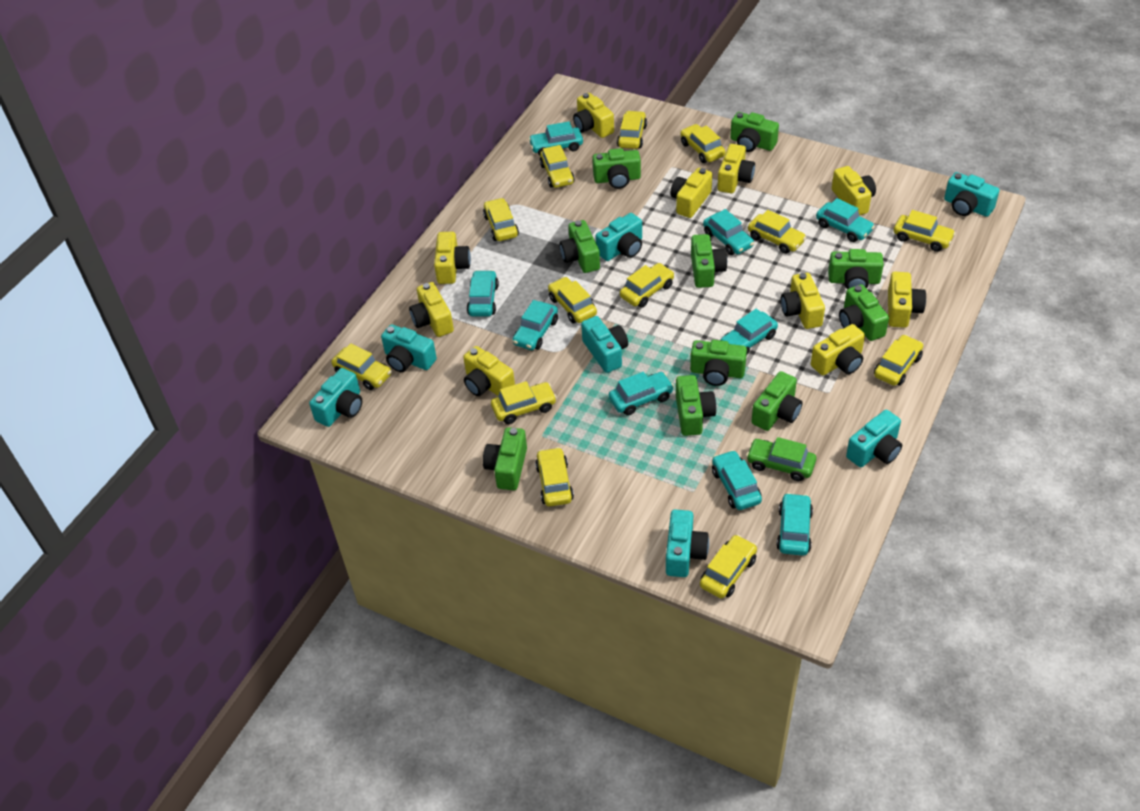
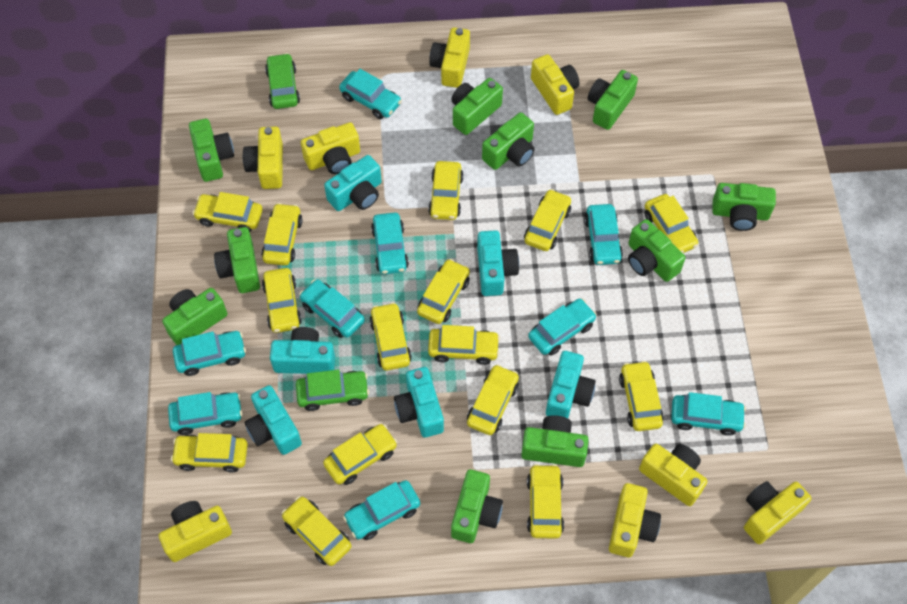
green car: 1 -> 2
turquoise camera: 7 -> 6
yellow camera: 10 -> 8
yellow car: 13 -> 15

